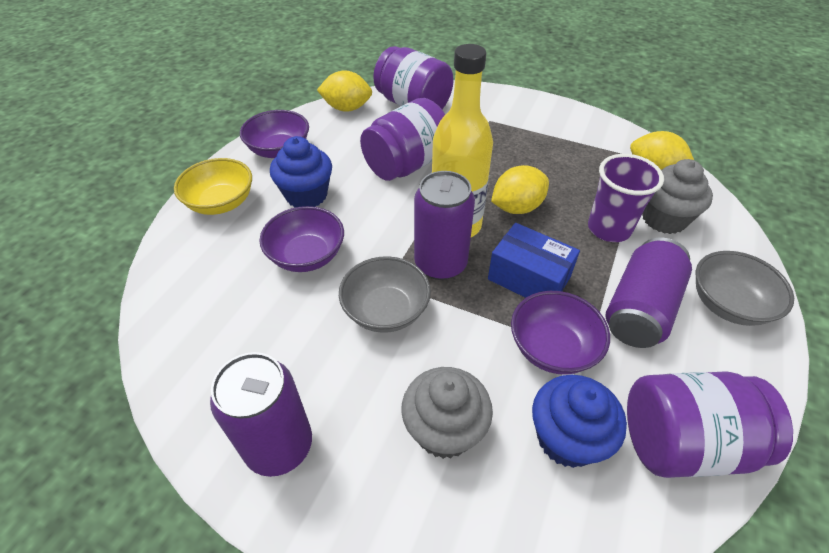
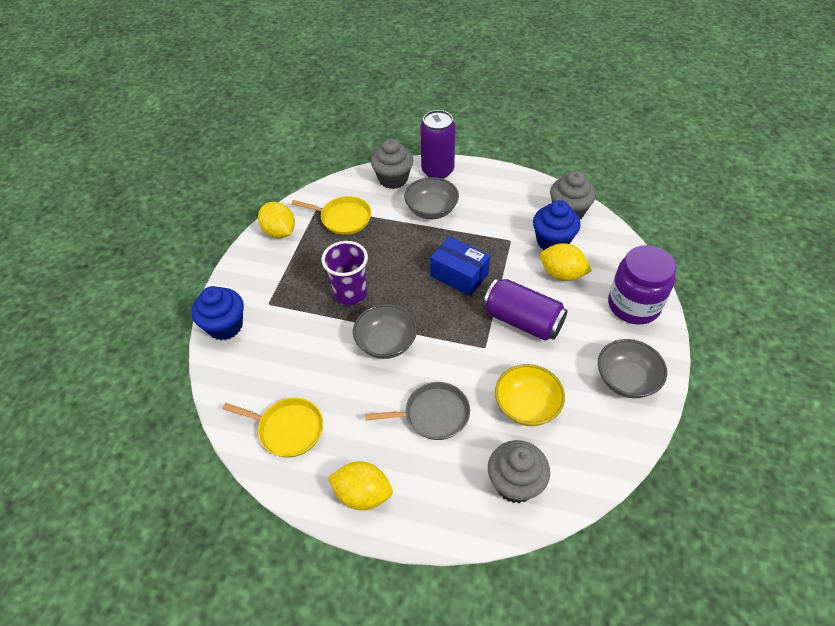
grey bowl: 2 -> 3
grey cupcake: 2 -> 3
grey pan: 0 -> 1
purple bowl: 3 -> 0
purple can: 3 -> 2
purple jar: 3 -> 1
yellow bottle: 1 -> 0
yellow pan: 0 -> 2

